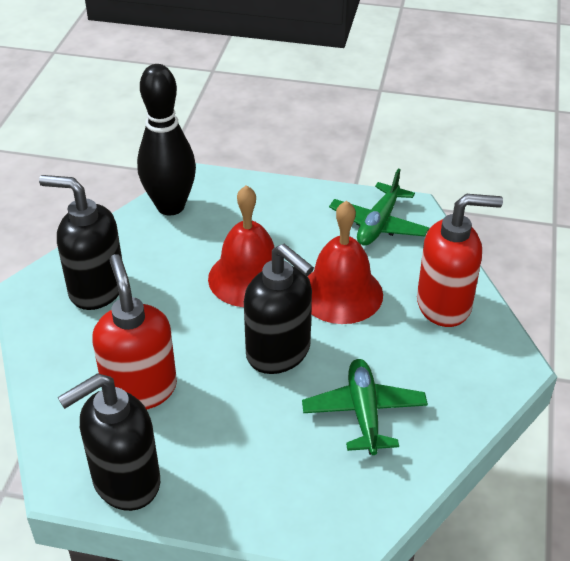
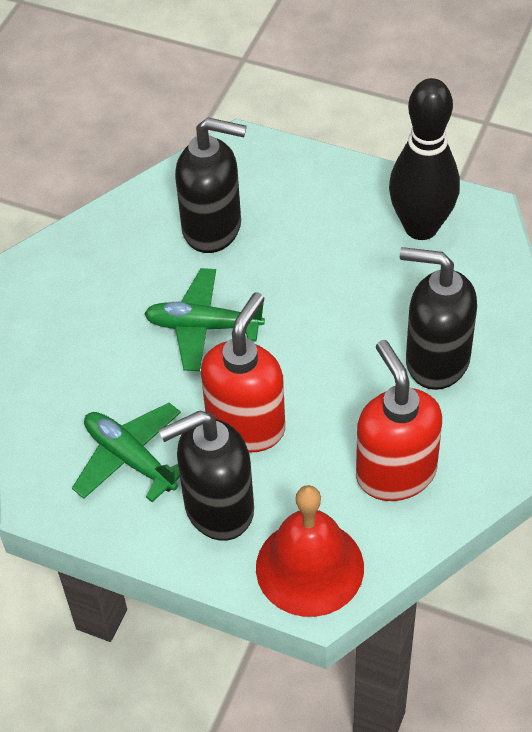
red bell: 2 -> 1

